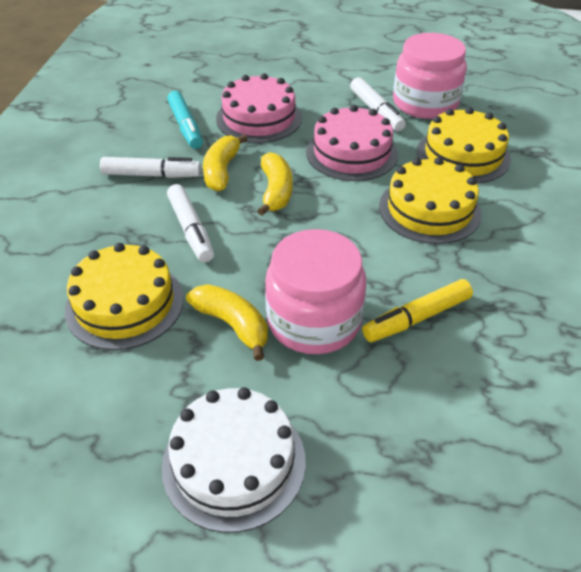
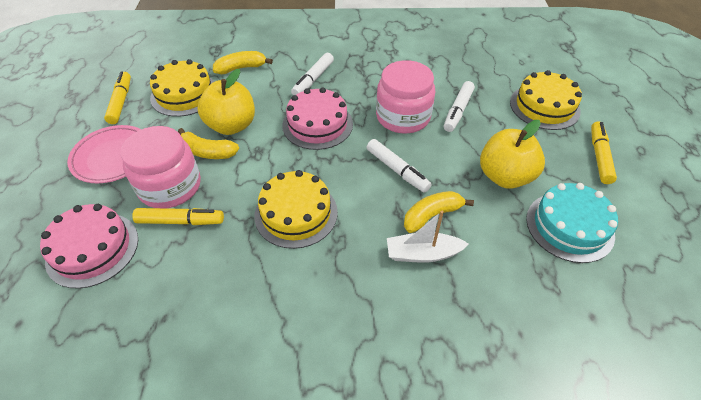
pink plate: 0 -> 1
turquoise cake: 0 -> 1
turquoise marker: 1 -> 0
white boat: 0 -> 1
white cake: 1 -> 0
yellow apple: 0 -> 2
yellow marker: 1 -> 3

